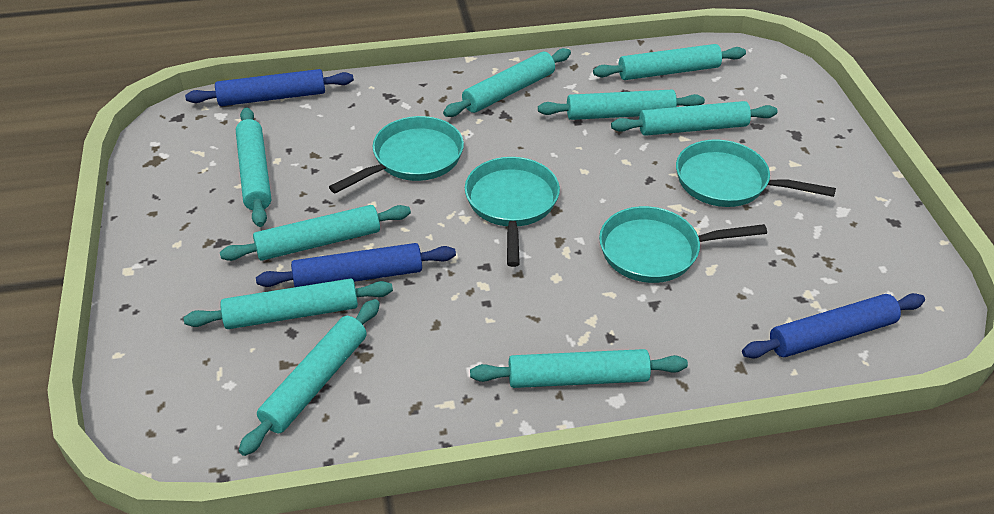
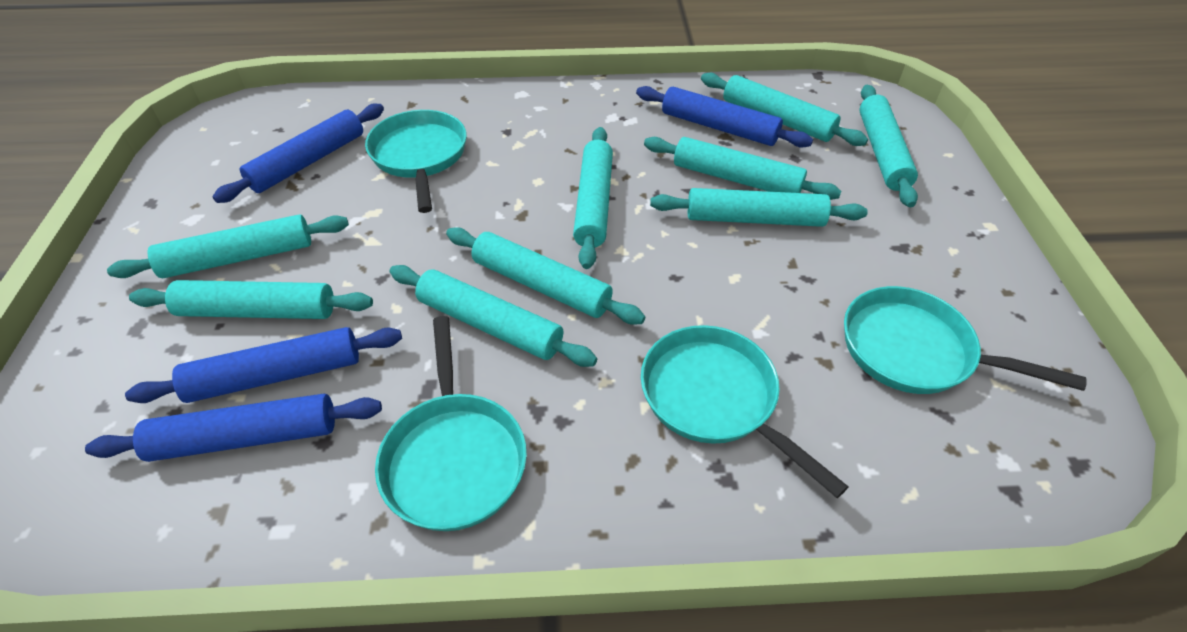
blue rolling pin: 3 -> 4

